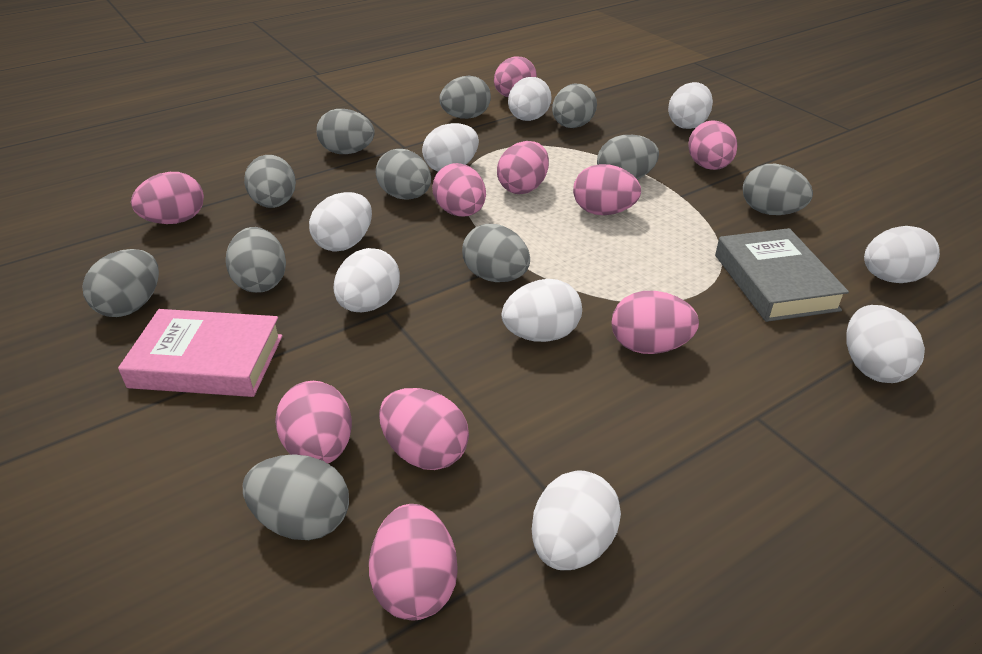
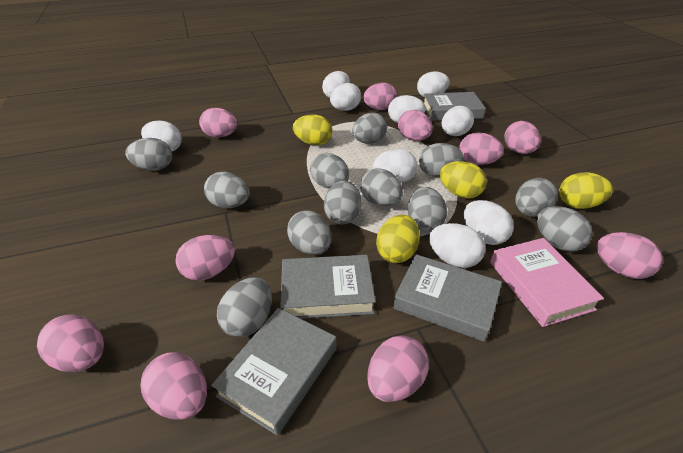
grey book: 1 -> 4
grey egg: 11 -> 12
yellow egg: 0 -> 4

